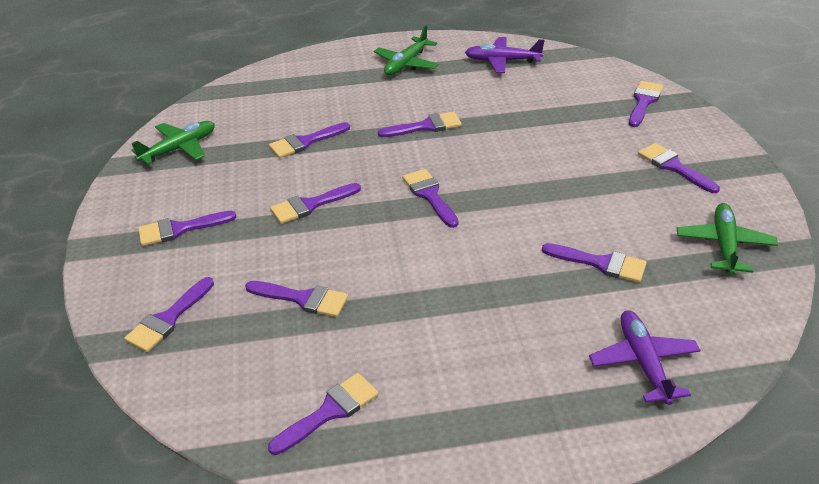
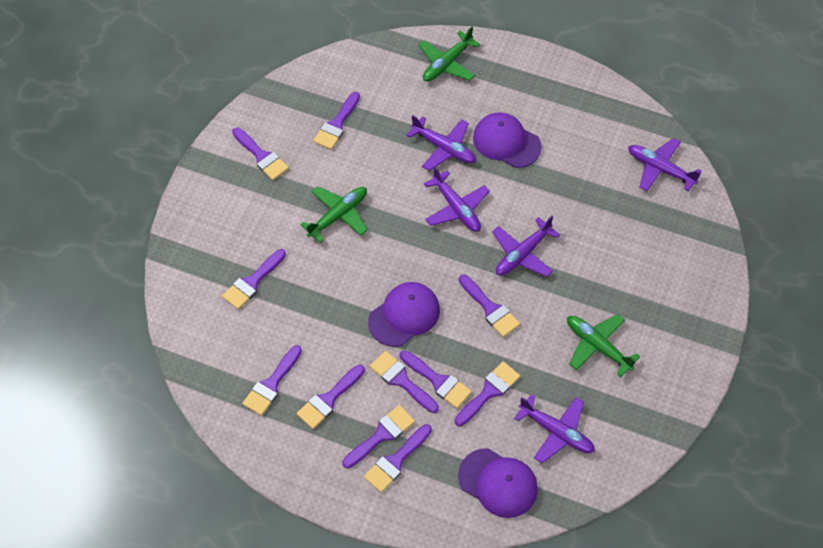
purple cap: 0 -> 3
purple plane: 2 -> 5

